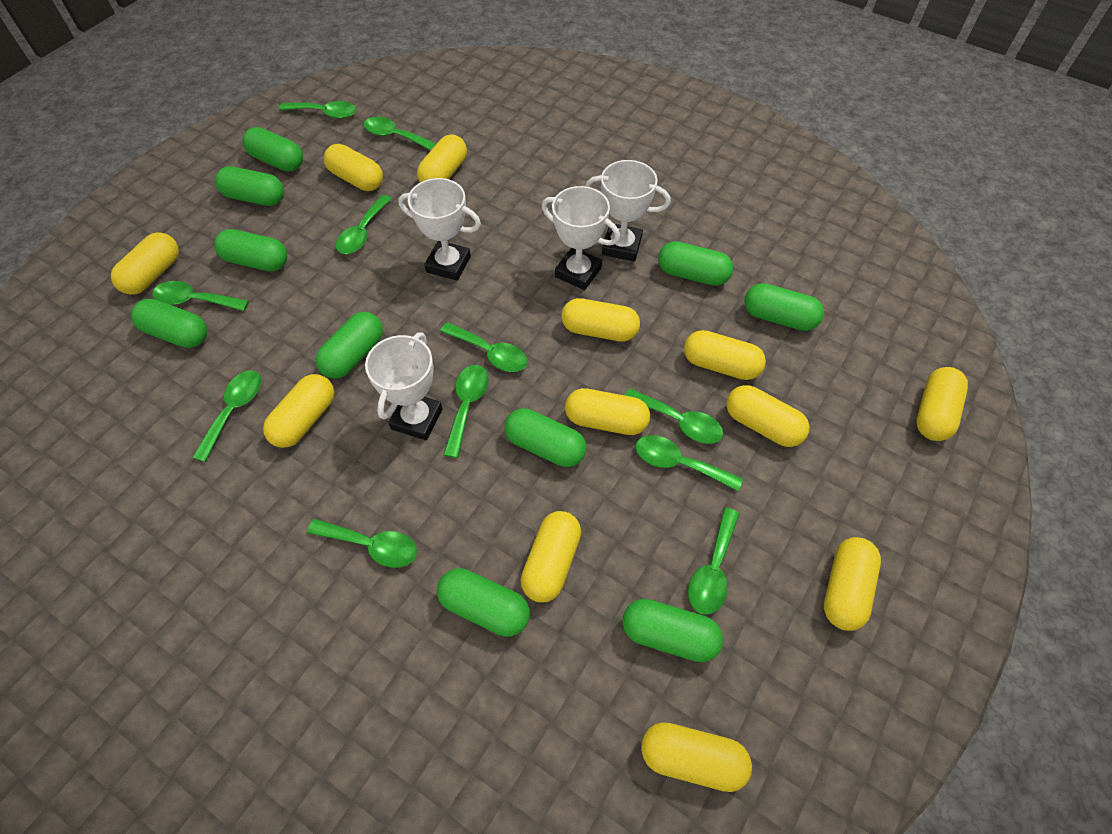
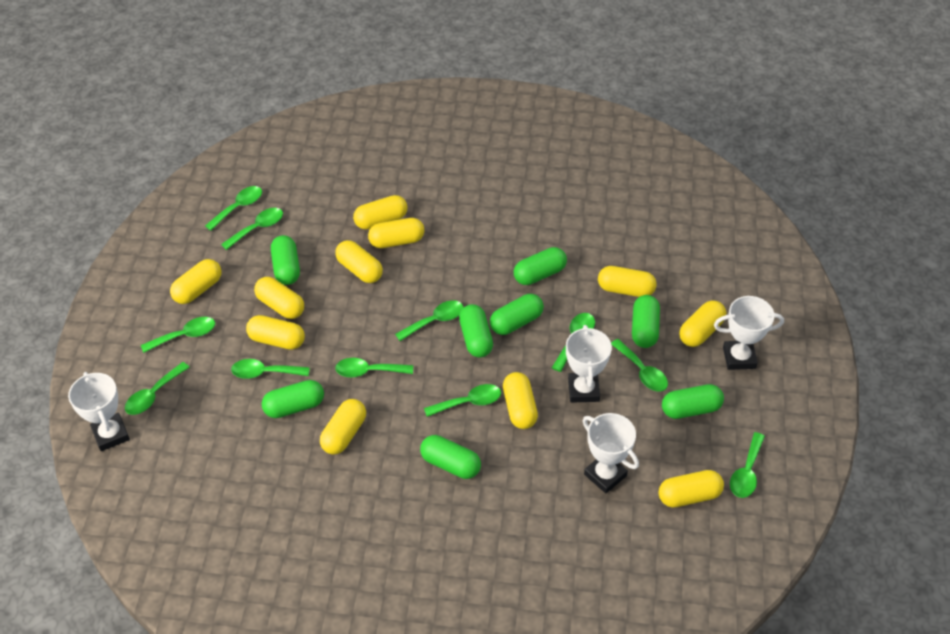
green capsule: 10 -> 8
yellow capsule: 12 -> 11

